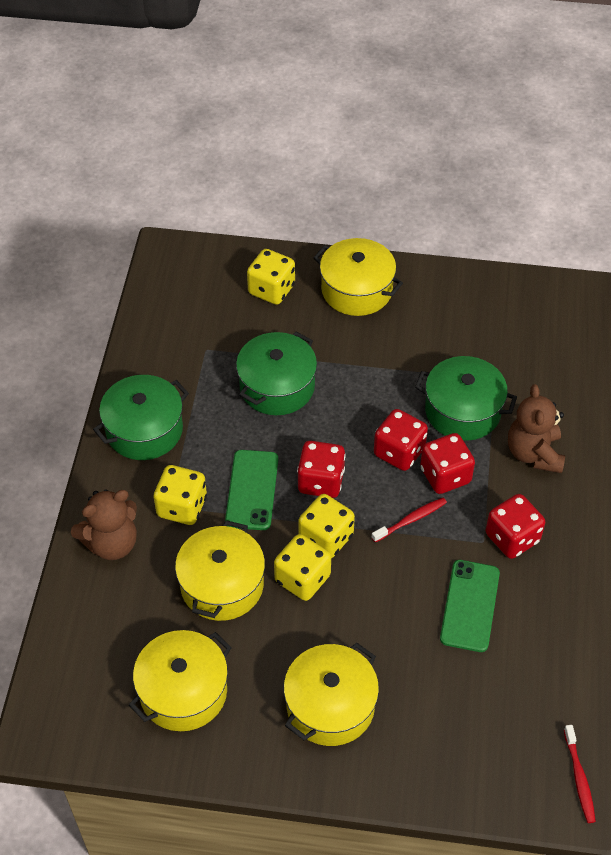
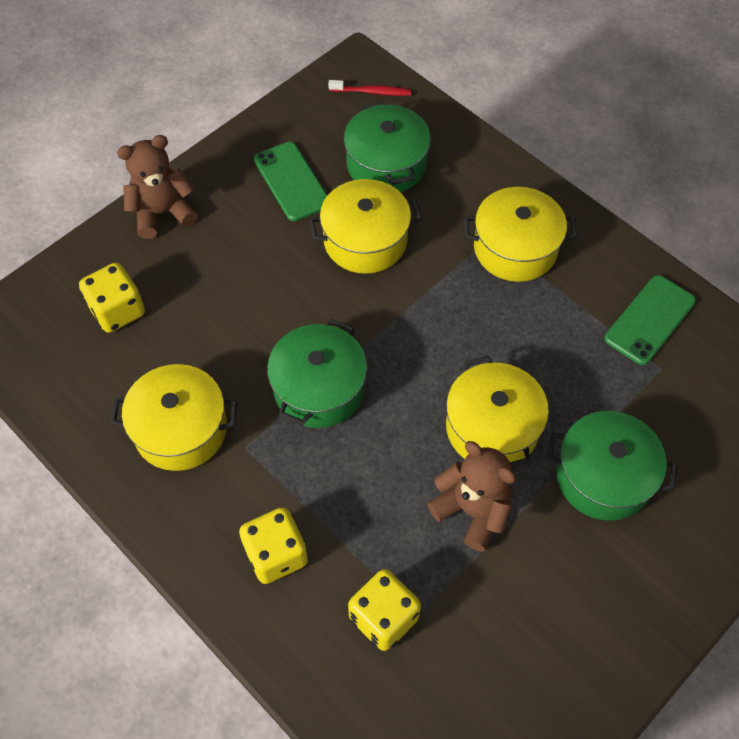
red dice: 4 -> 0
red toothbrush: 2 -> 1
yellow dice: 4 -> 3

